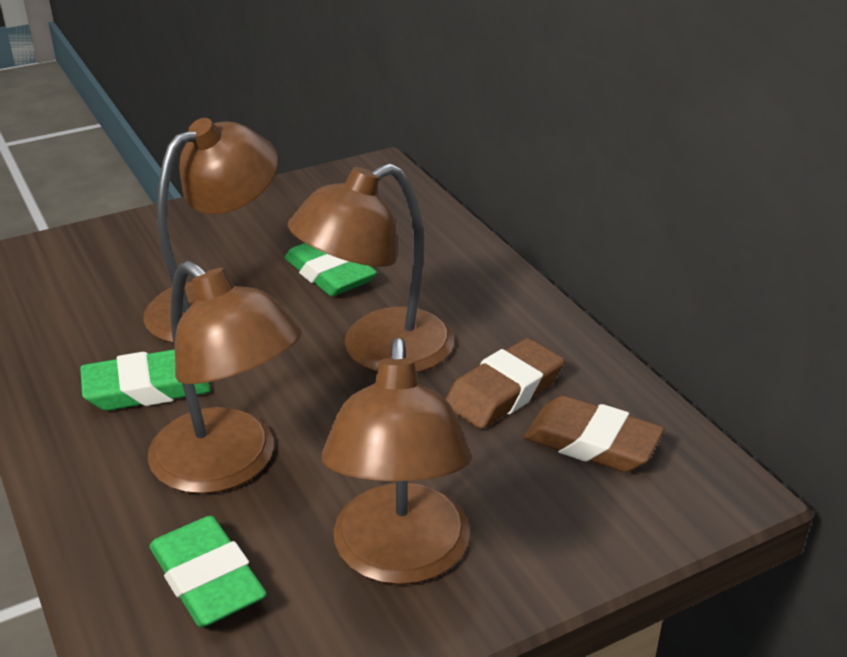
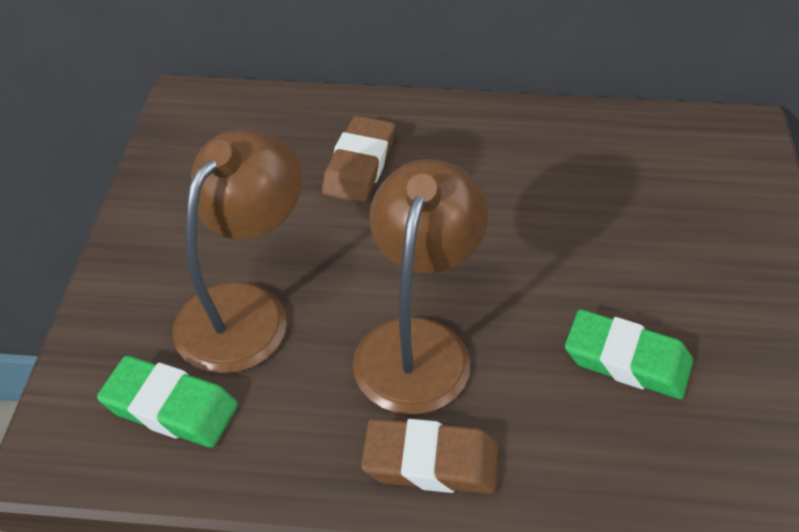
brown lamp: 4 -> 2
green eraser: 3 -> 2

